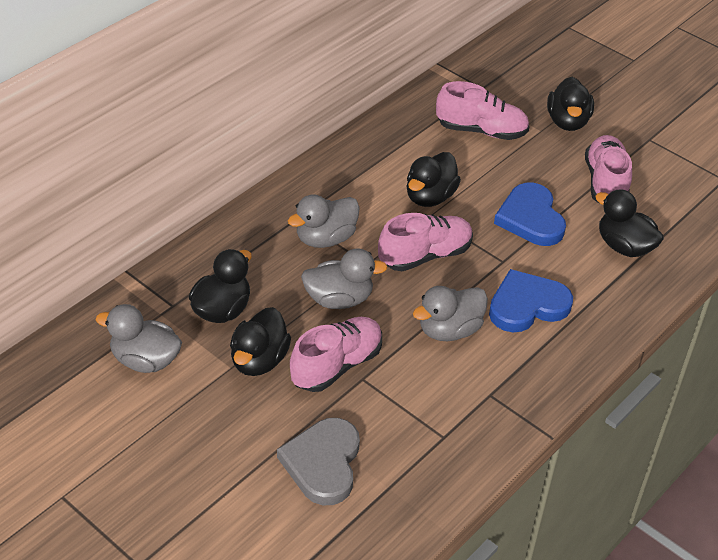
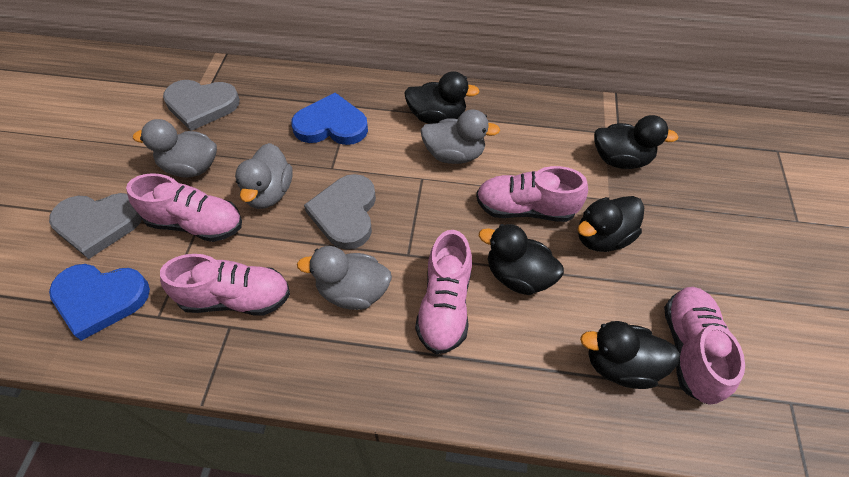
grey heart: 1 -> 3
pink shoe: 4 -> 5

